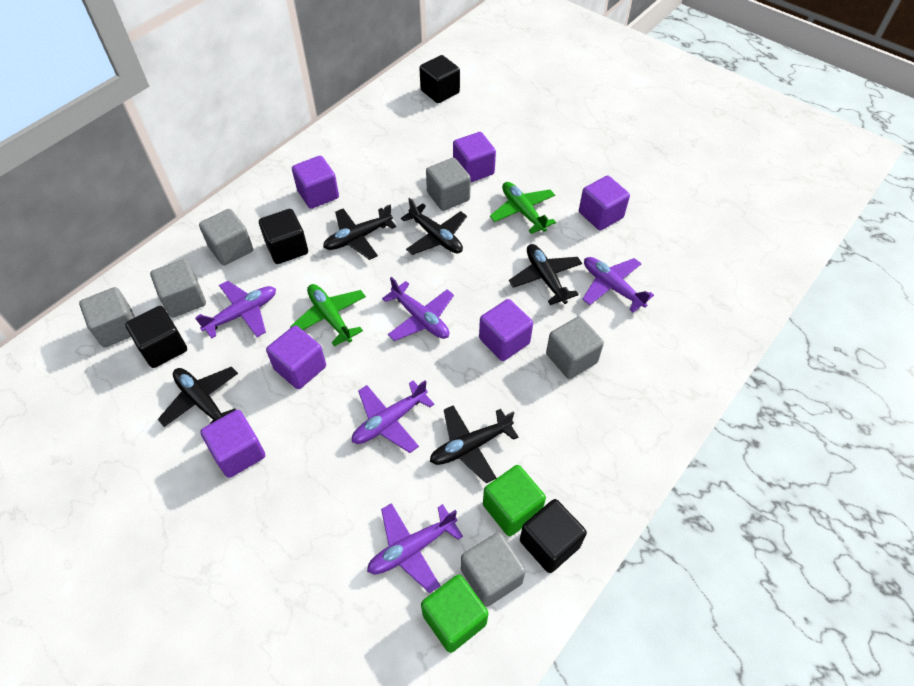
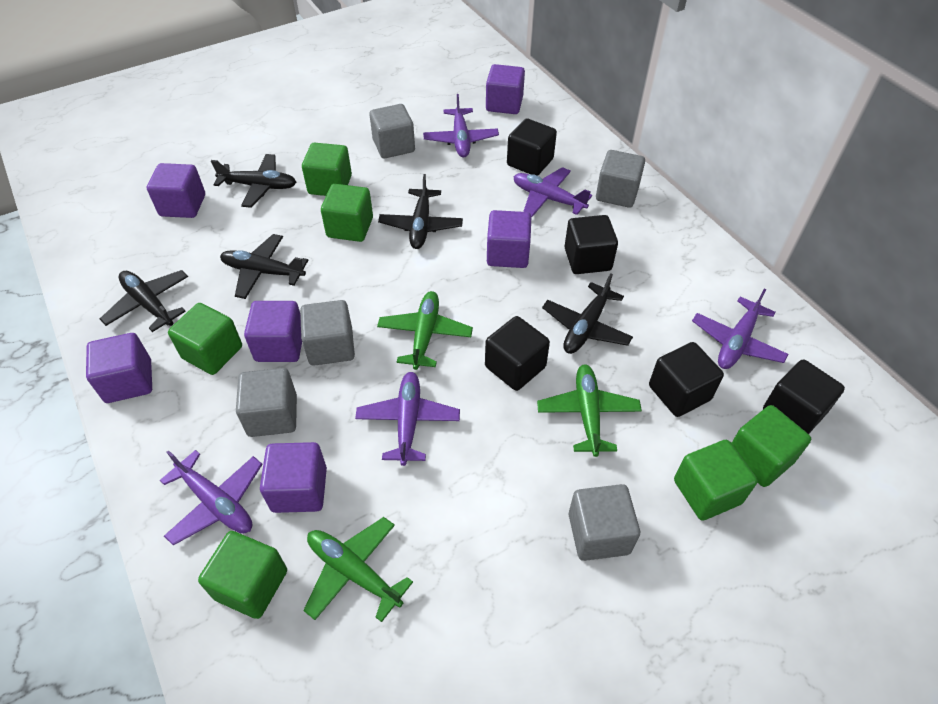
black cube: 4 -> 5
green cube: 2 -> 6
green plane: 2 -> 3
grey cube: 6 -> 5

